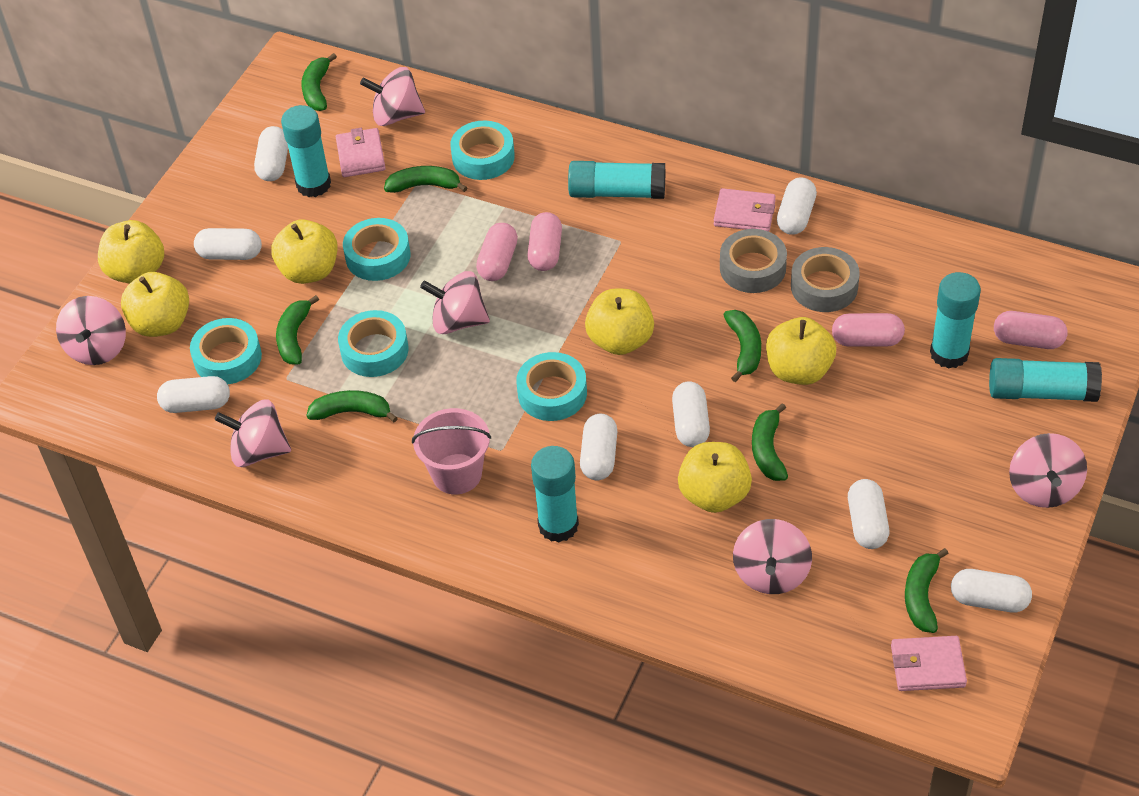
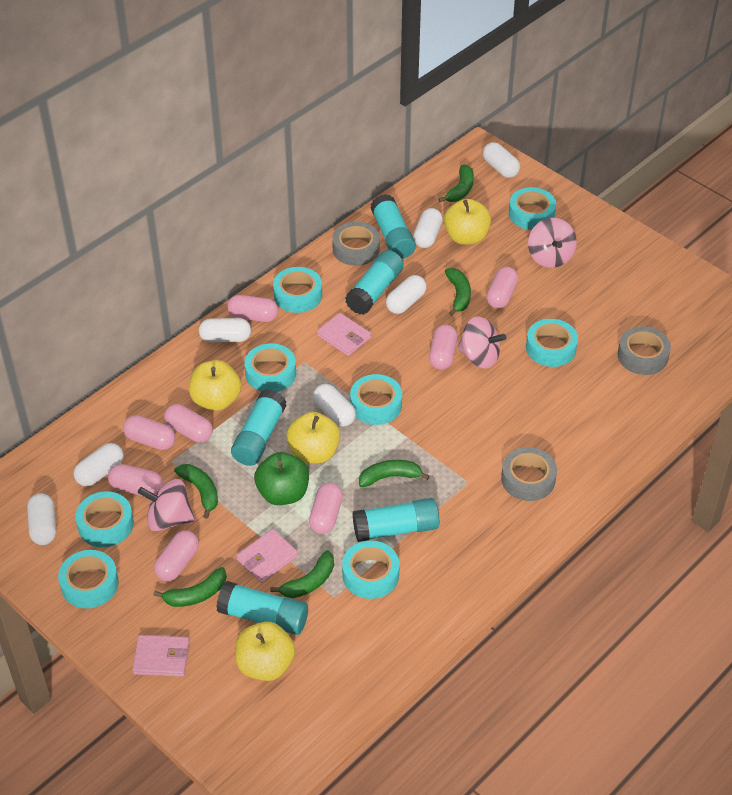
green apple: 0 -> 1
green banana: 7 -> 6
grey tape: 2 -> 3
pink bucket: 1 -> 0
pink capsule: 4 -> 8
pink spinning top: 6 -> 3
turquoise tape: 5 -> 8
white capsule: 8 -> 7
yellow apple: 6 -> 4

